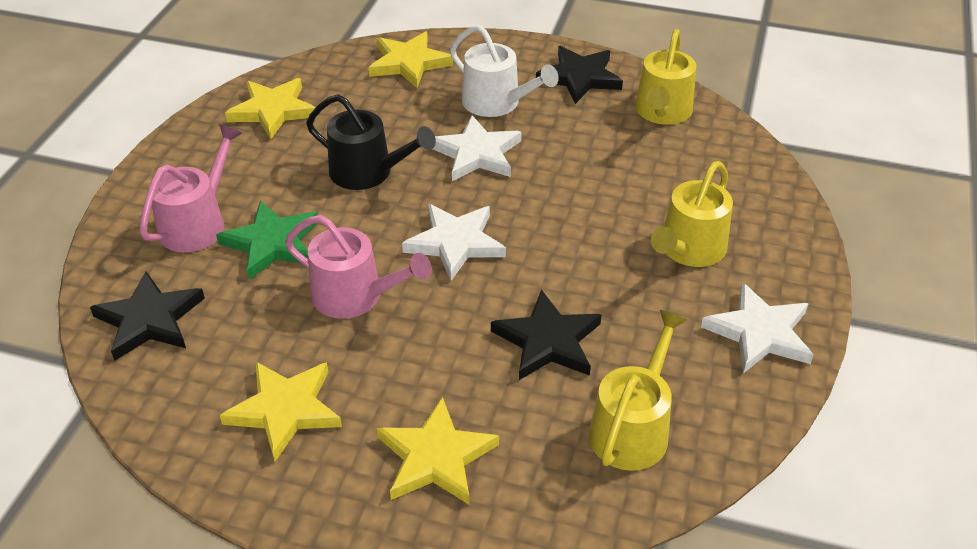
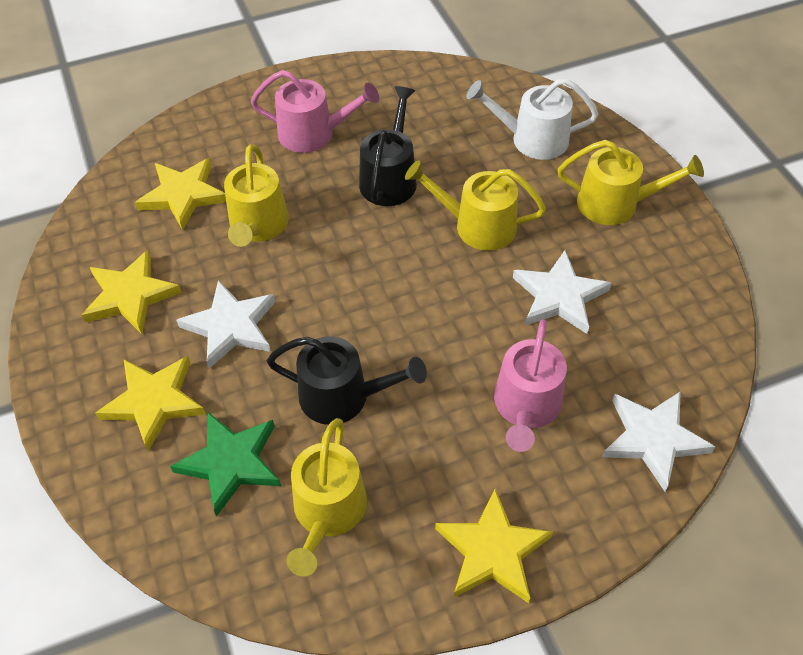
black star: 3 -> 0
black watering can: 1 -> 2
yellow watering can: 3 -> 4

